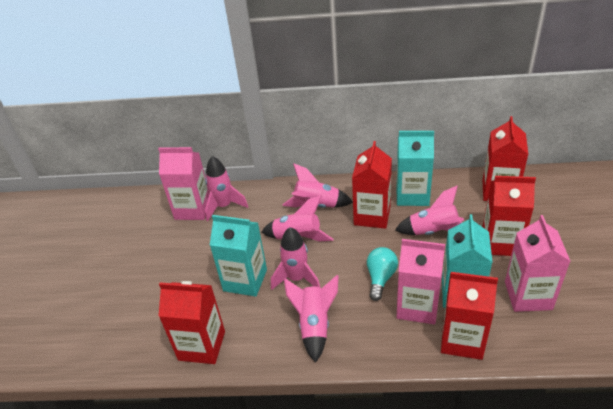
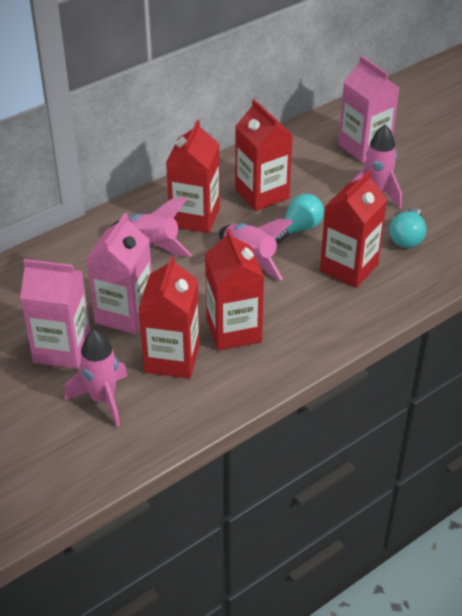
pink rocket: 6 -> 4
turquoise carton: 3 -> 0
turquoise light bulb: 1 -> 2

